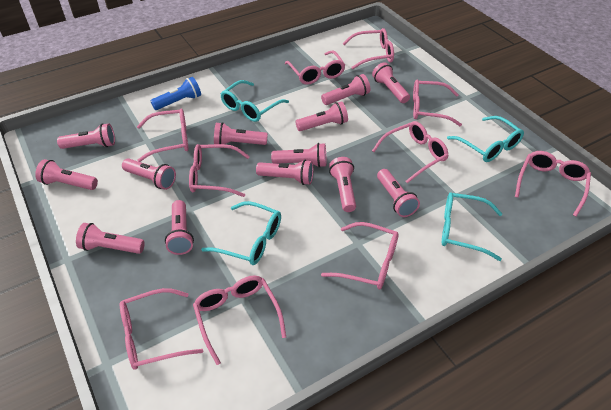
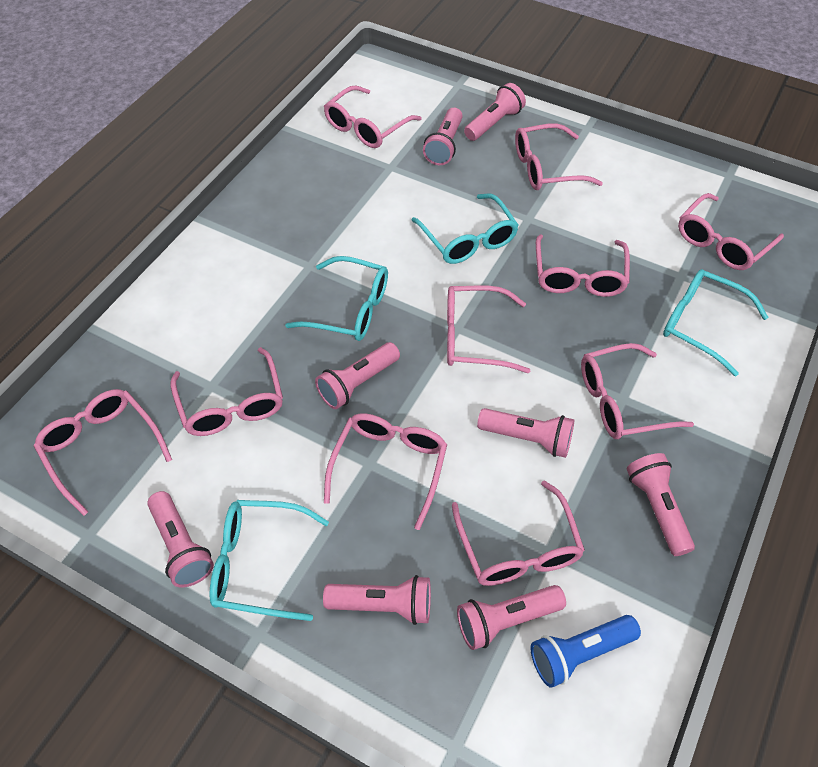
pink flashlight: 13 -> 8

